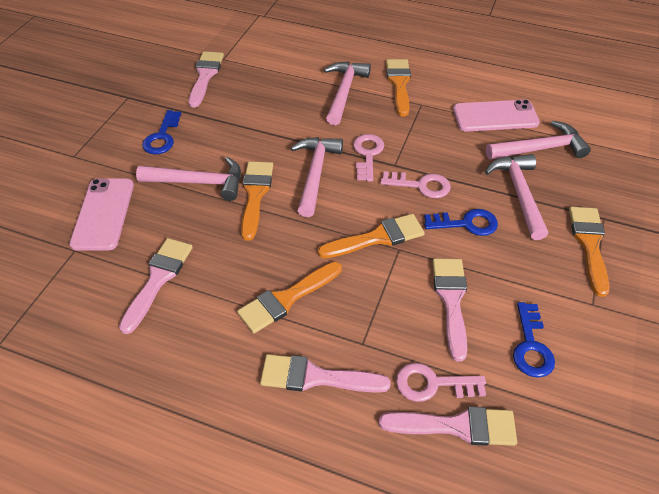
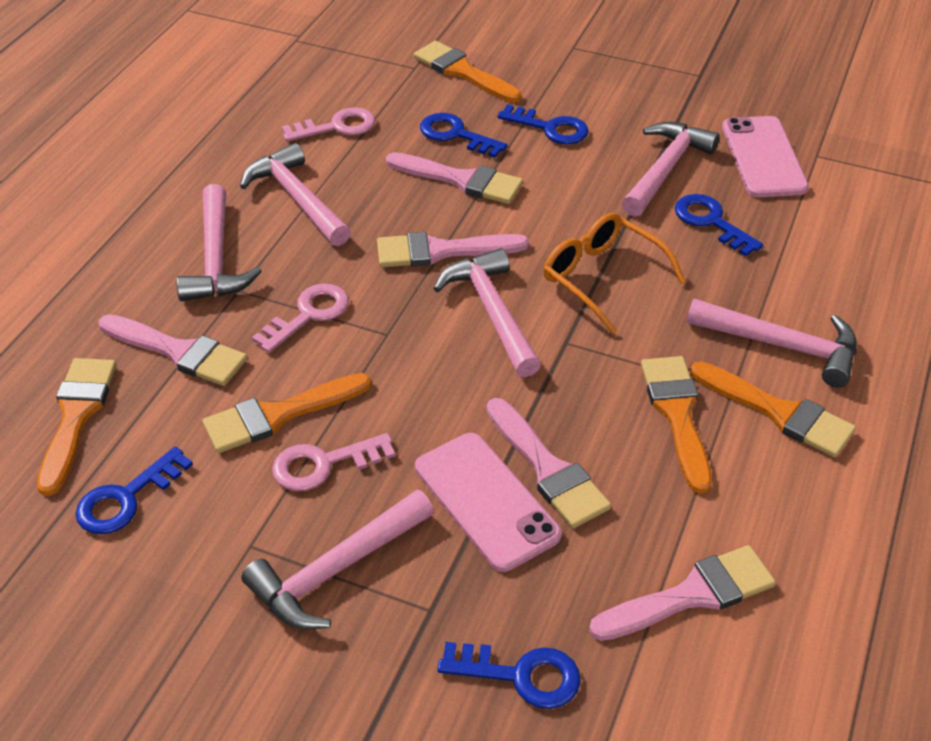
blue key: 3 -> 5
orange glasses: 0 -> 1
pink hammer: 5 -> 6

